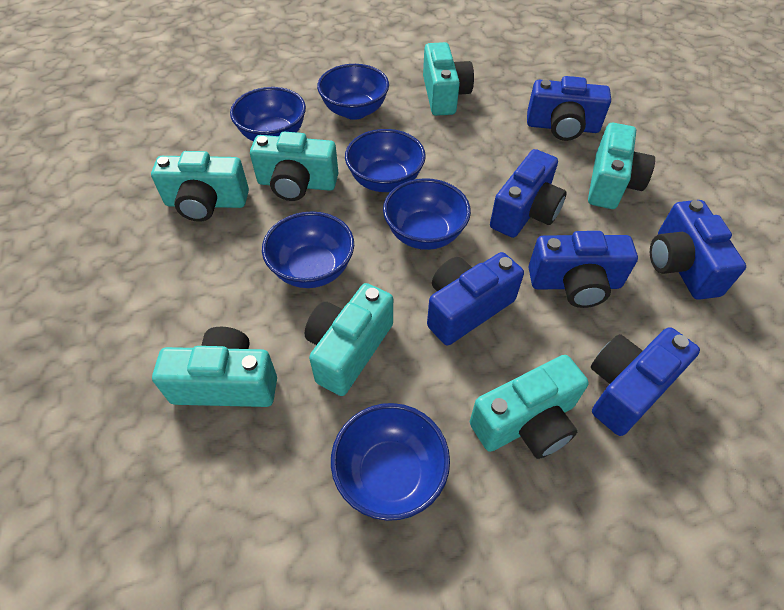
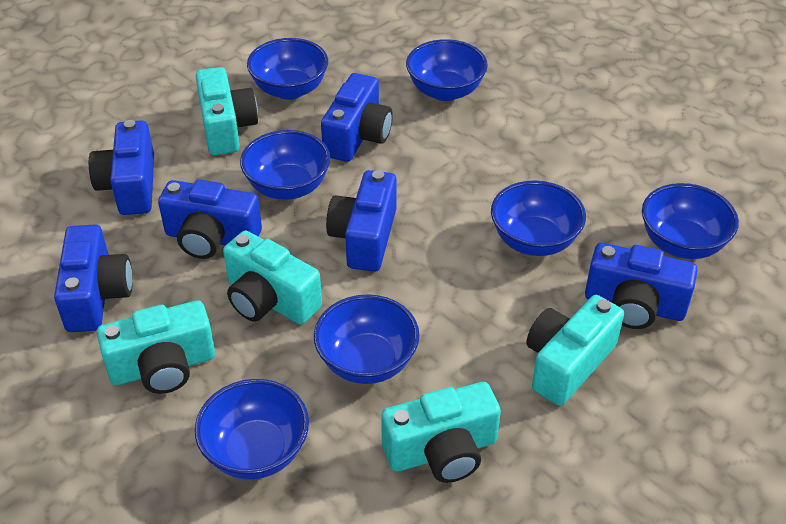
blue bowl: 6 -> 7
turquoise camera: 7 -> 5

